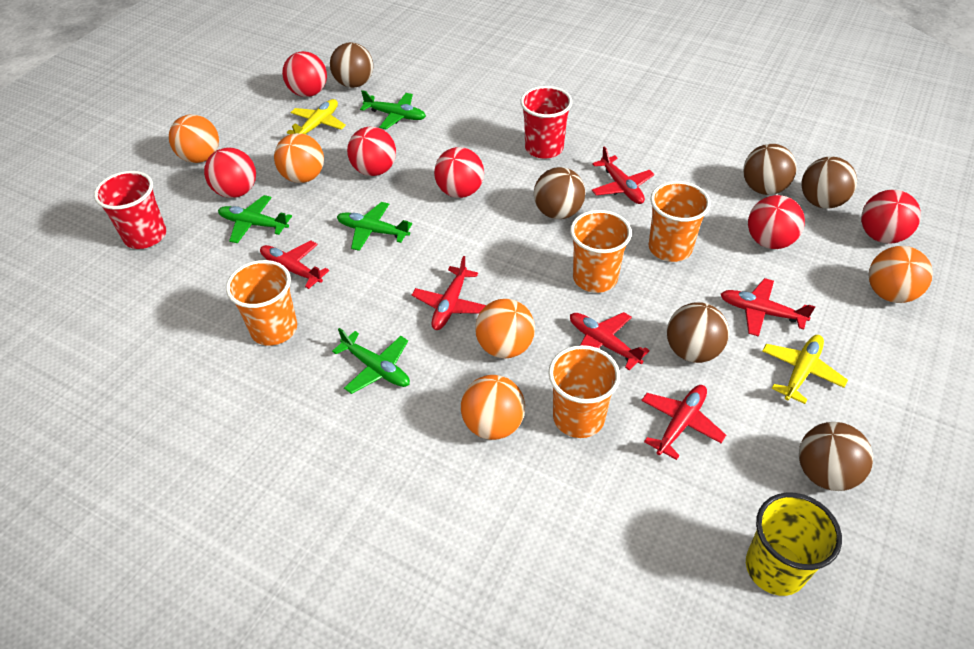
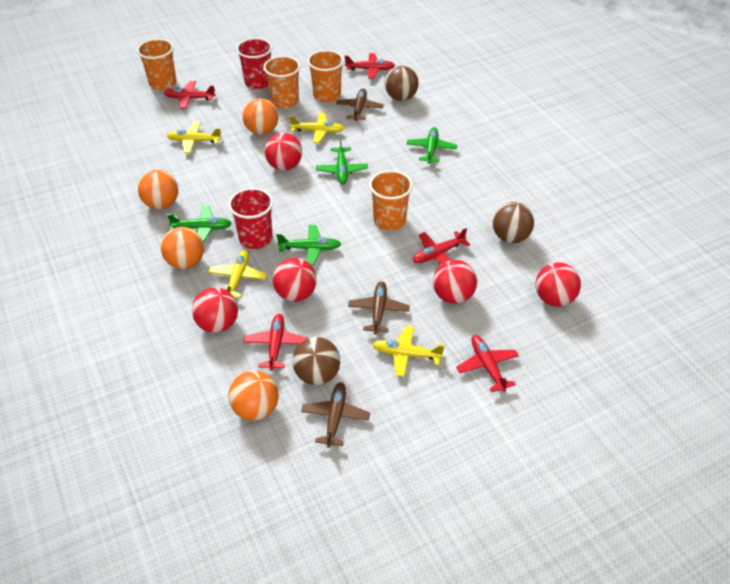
brown ball: 6 -> 3
brown plane: 0 -> 3
orange ball: 5 -> 4
red ball: 6 -> 5
red plane: 6 -> 5
yellow cup: 1 -> 0
yellow plane: 2 -> 4

